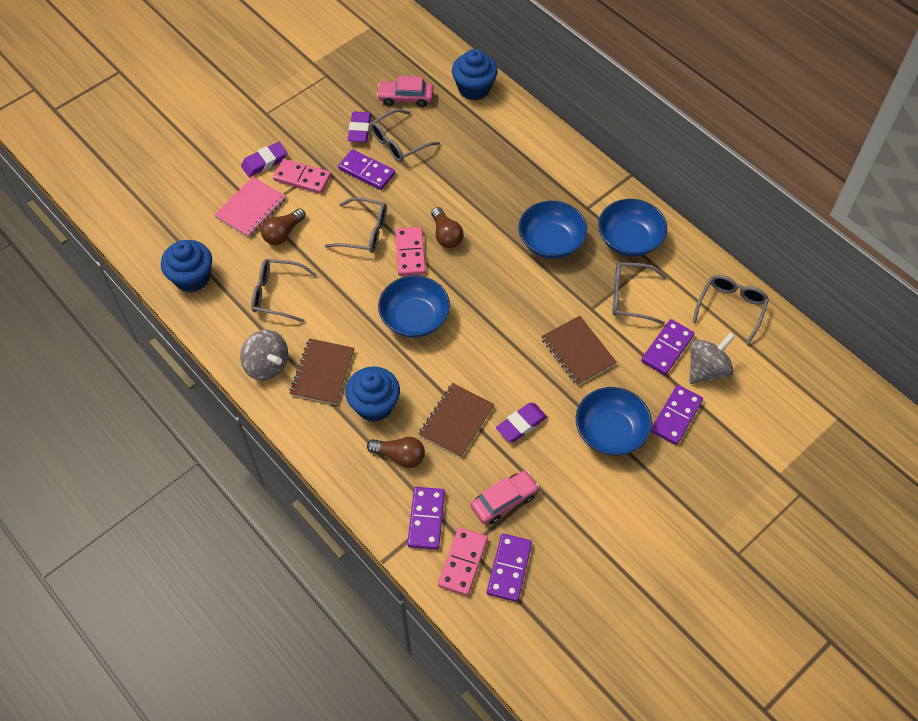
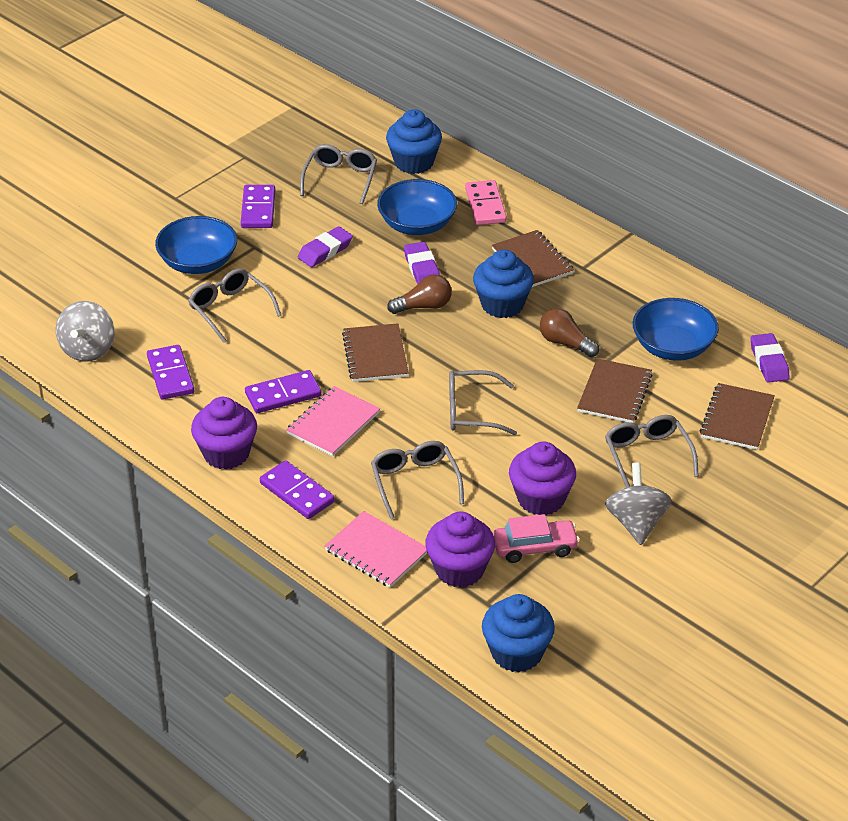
blue bowl: 4 -> 3
brown light bulb: 3 -> 2
brown notebook: 3 -> 4
pink car: 2 -> 1
pink domino: 3 -> 1
pink notebook: 1 -> 2
purple cupcake: 0 -> 3
purple domino: 5 -> 4

